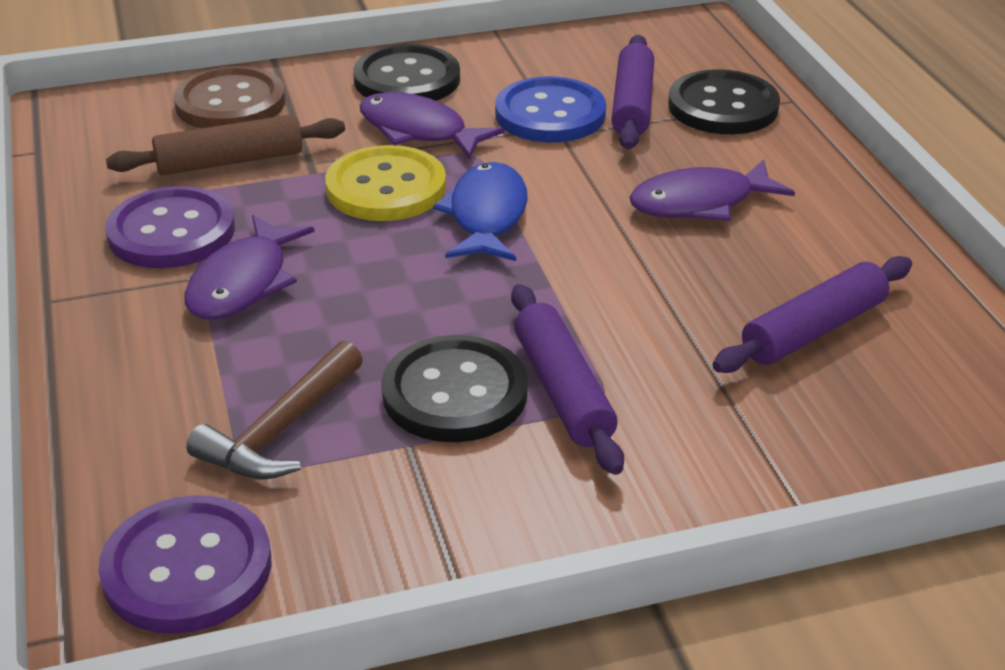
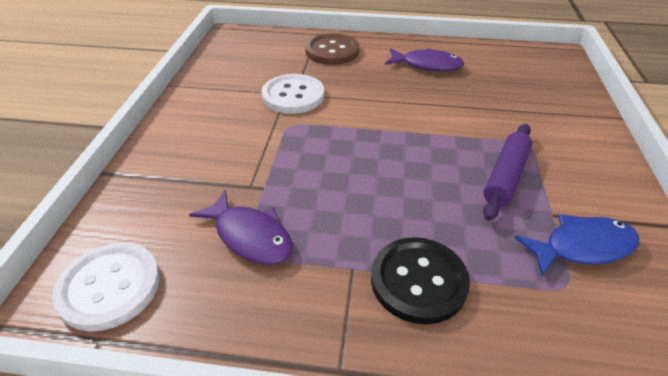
black button: 3 -> 1
blue button: 1 -> 0
brown hammer: 1 -> 0
brown rolling pin: 1 -> 0
purple button: 2 -> 0
purple fish: 3 -> 2
purple rolling pin: 3 -> 1
white button: 0 -> 2
yellow button: 1 -> 0

